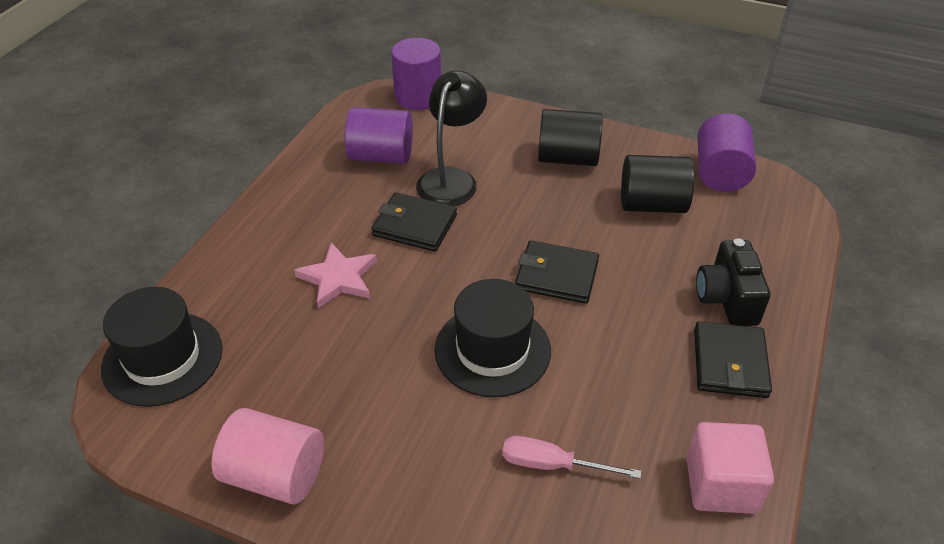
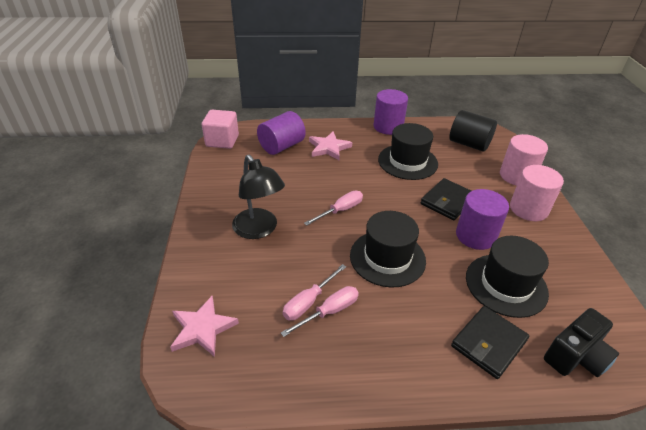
black cylinder: 2 -> 1
black hat: 2 -> 3
black wallet: 3 -> 2
pink cylinder: 1 -> 2
pink screwdriver: 1 -> 3
pink star: 1 -> 2

